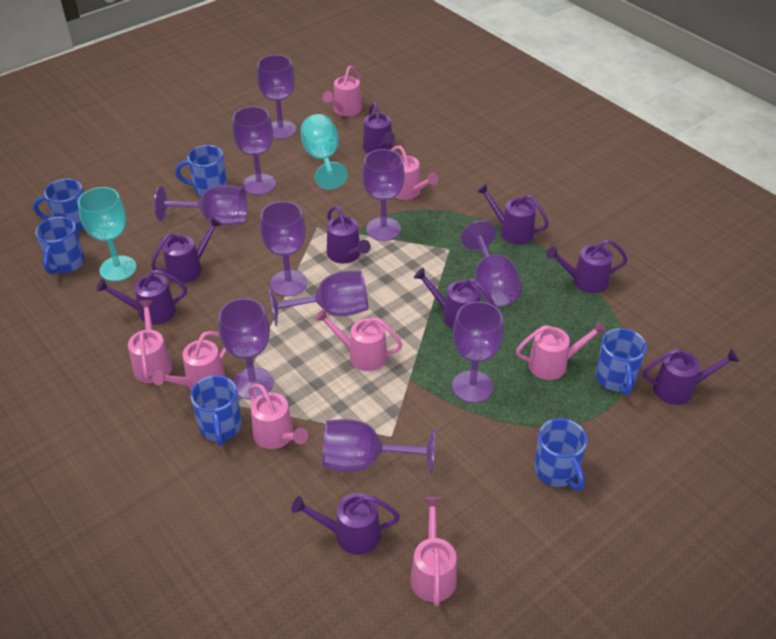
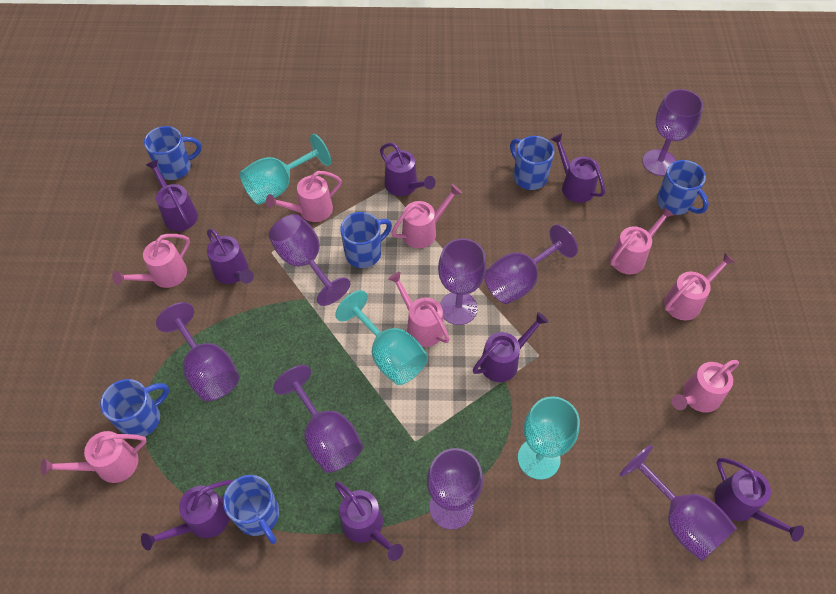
purple goblet: 10 -> 8
purple watering can: 9 -> 8
turquoise goblet: 2 -> 3

